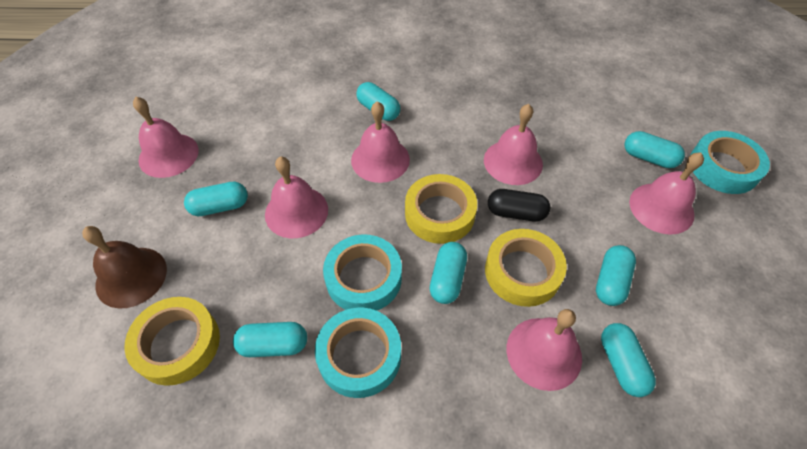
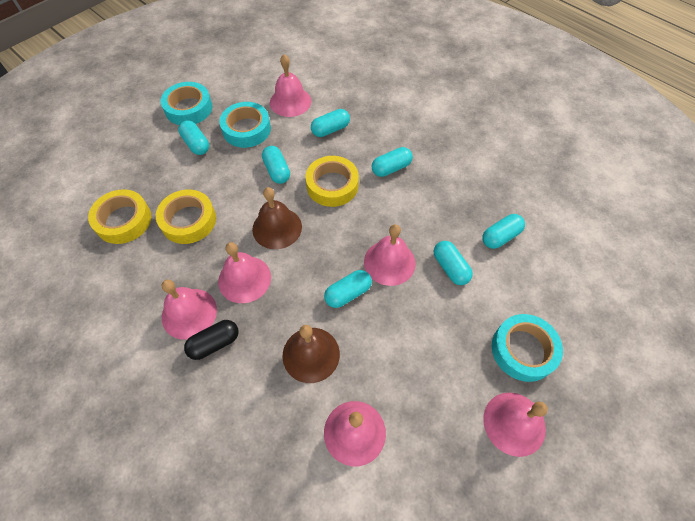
brown bell: 1 -> 2

